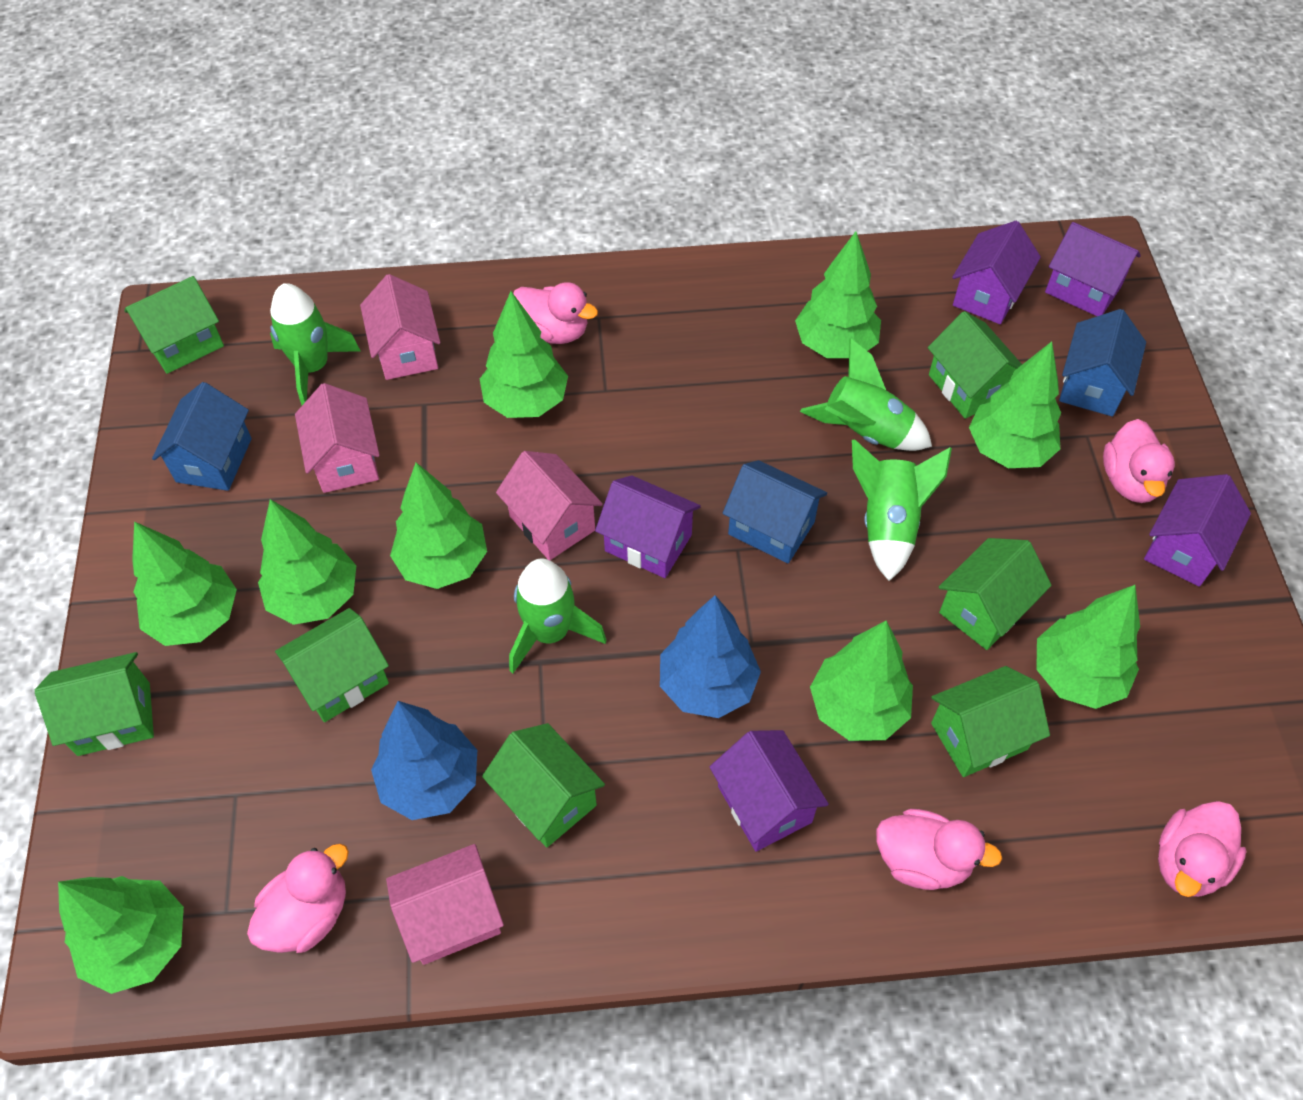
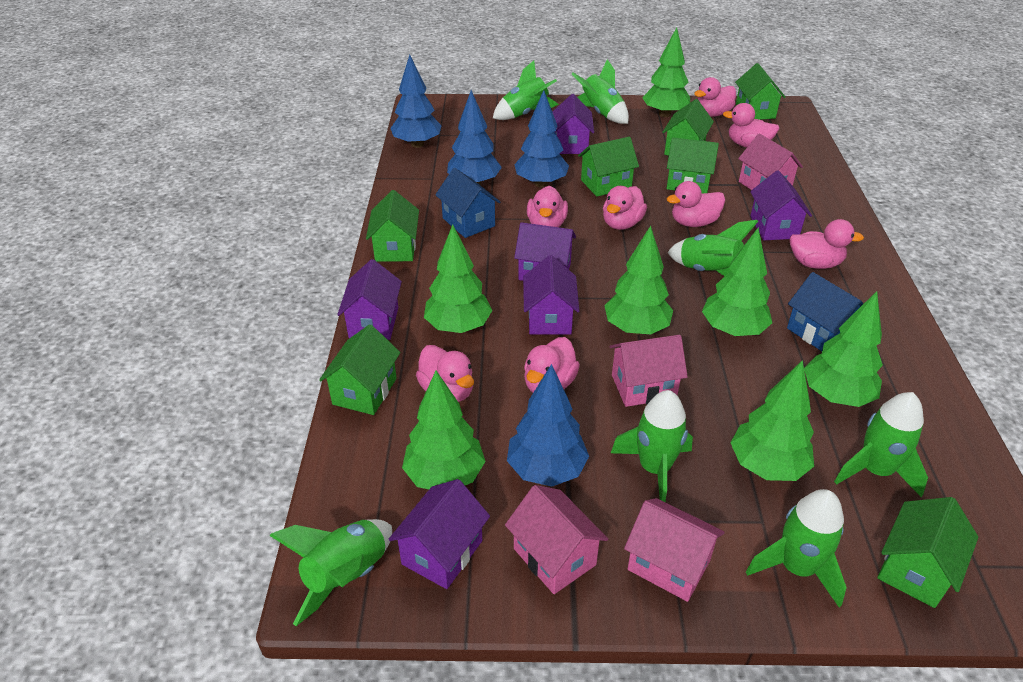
blue house: 3 -> 2
blue tree: 2 -> 4
green rocket: 4 -> 7
green tree: 9 -> 7
pink duck: 5 -> 8
purple house: 5 -> 6

